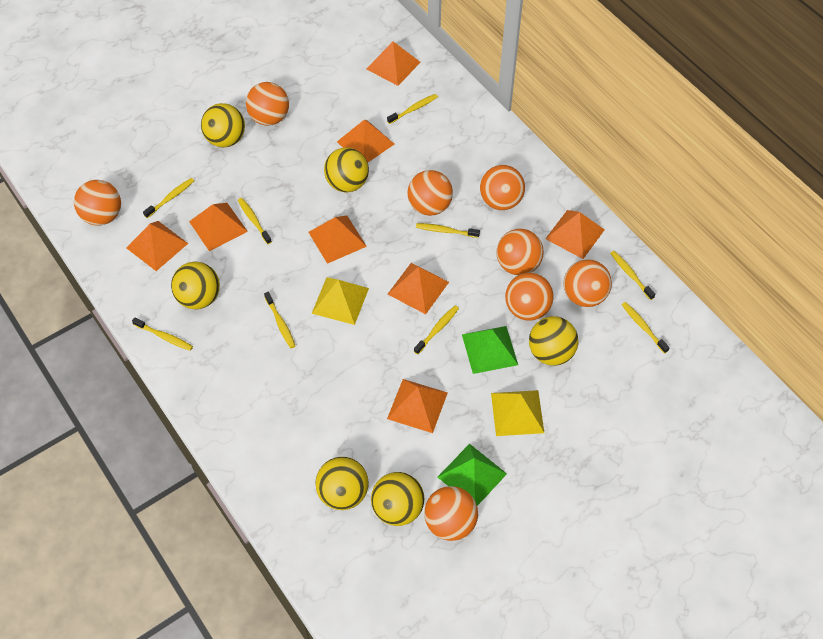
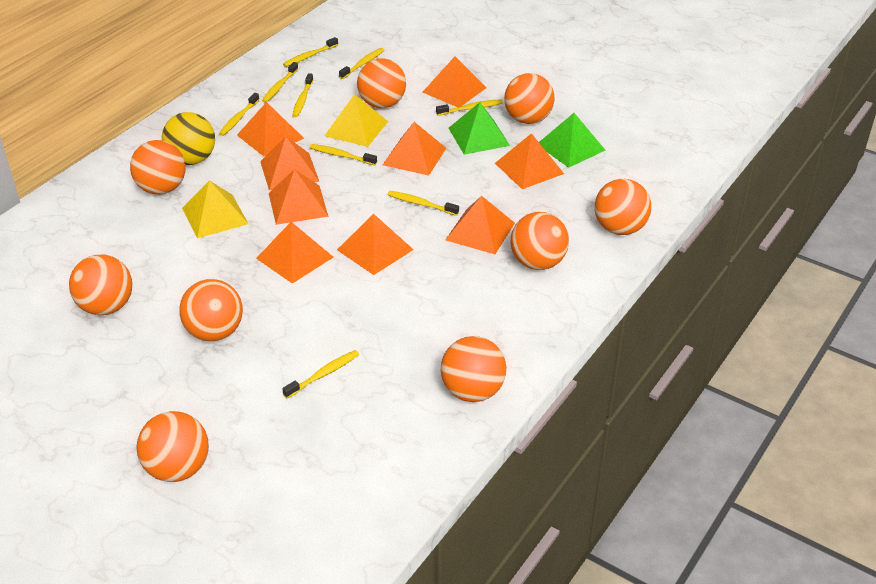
orange ball: 8 -> 9
orange pyramid: 8 -> 9
yellow ball: 6 -> 1

